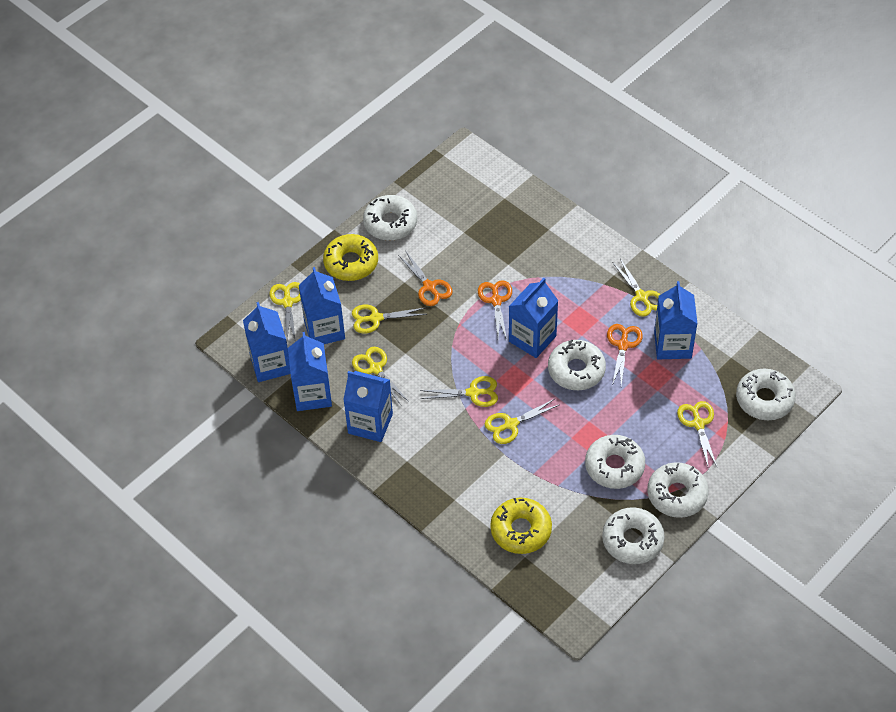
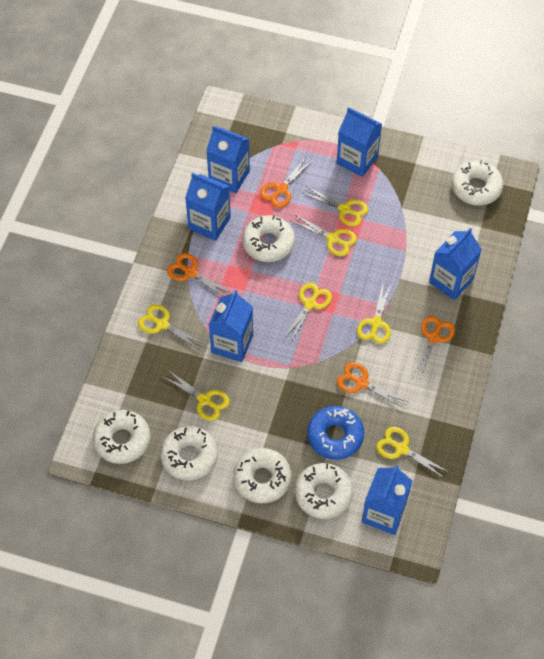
blue donut: 0 -> 1
orange scissors: 3 -> 4
yellow donut: 2 -> 0

